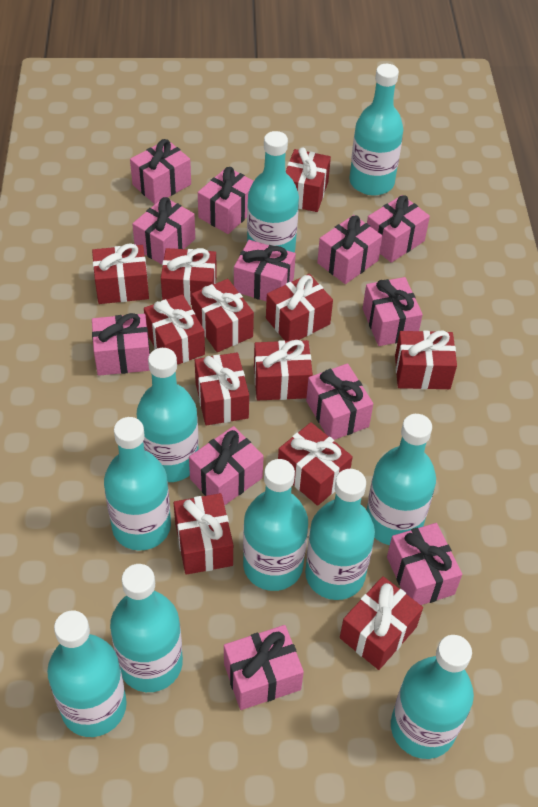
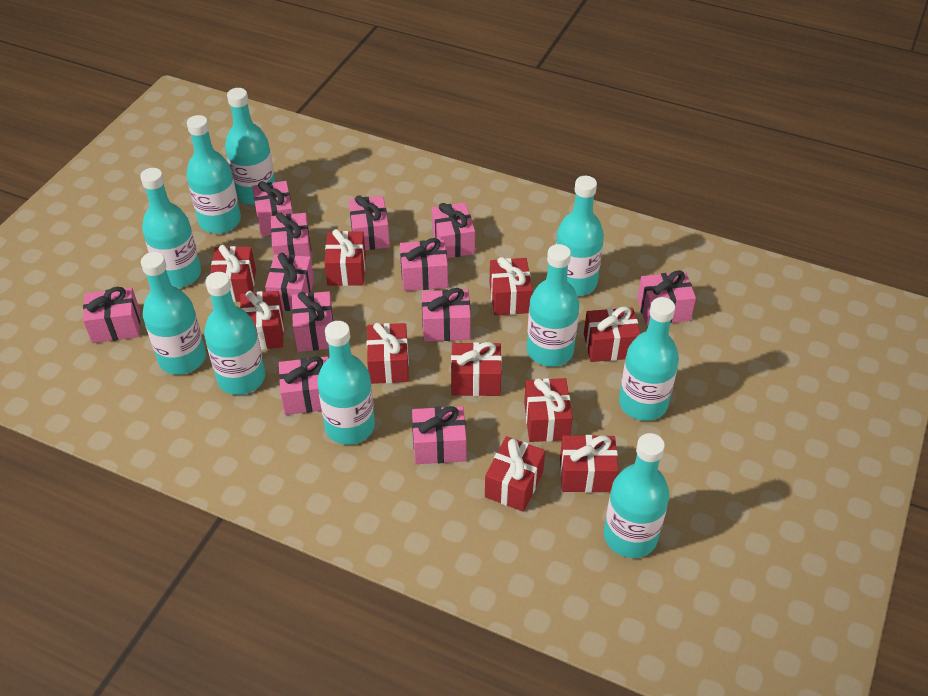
red gift: 12 -> 10

